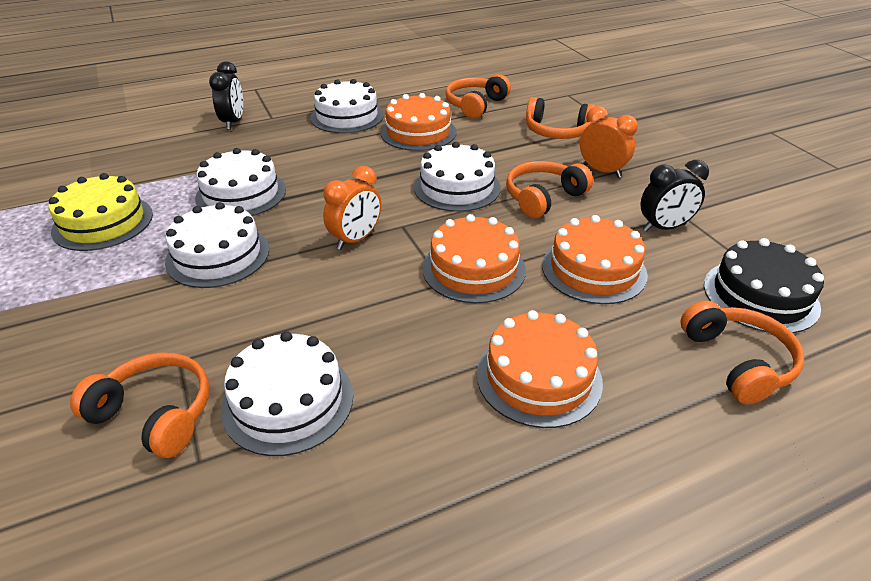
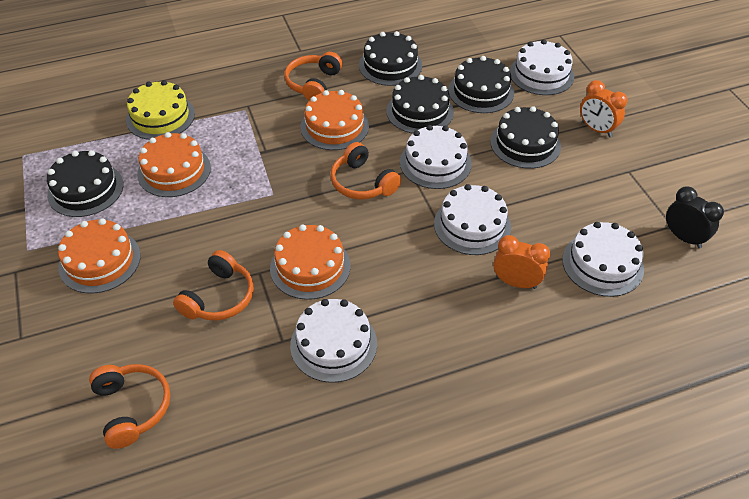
black cake: 1 -> 5
black clock: 2 -> 1
orange headphones: 5 -> 4

